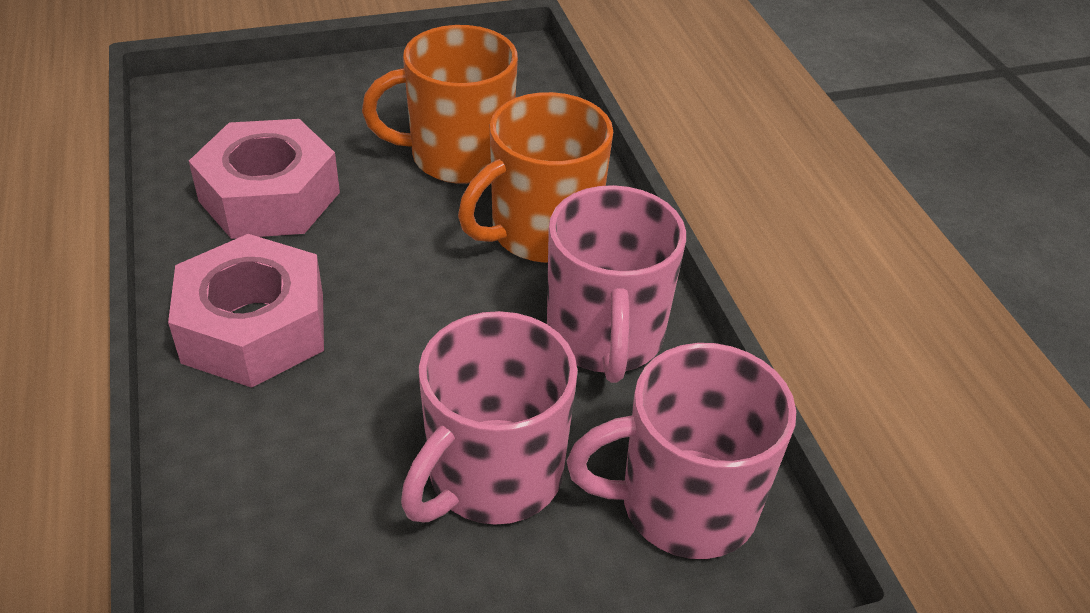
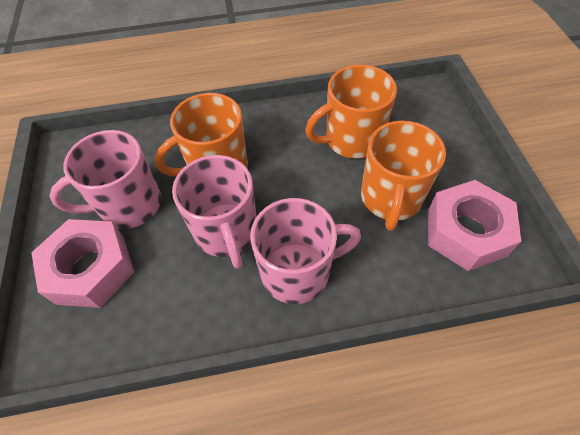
orange mug: 2 -> 3

